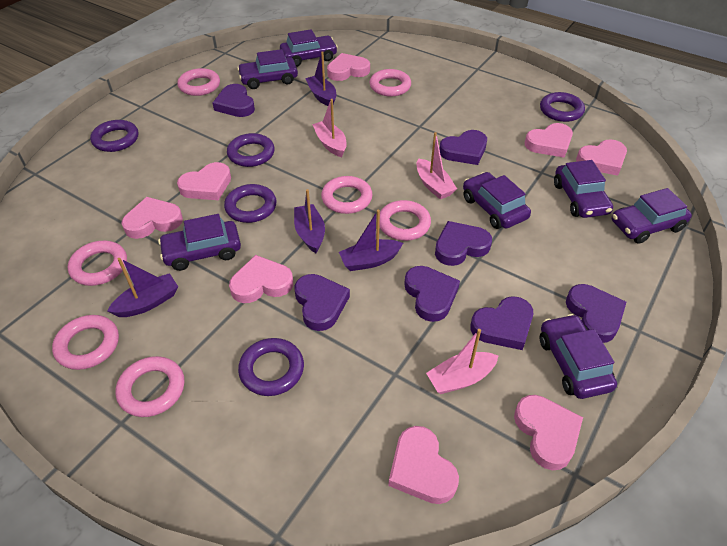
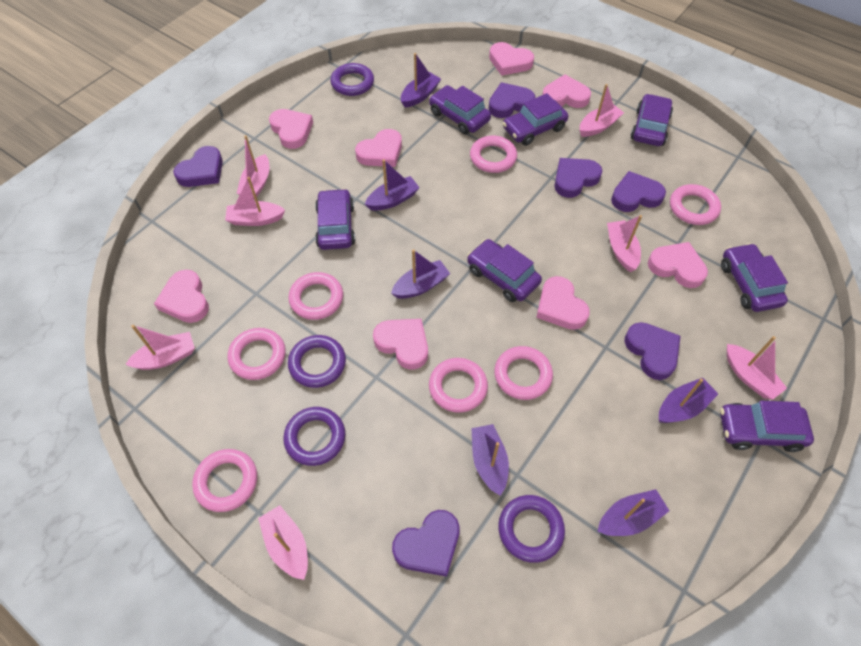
pink boat: 3 -> 7
purple boat: 4 -> 6
purple heart: 7 -> 6
purple ring: 5 -> 4

